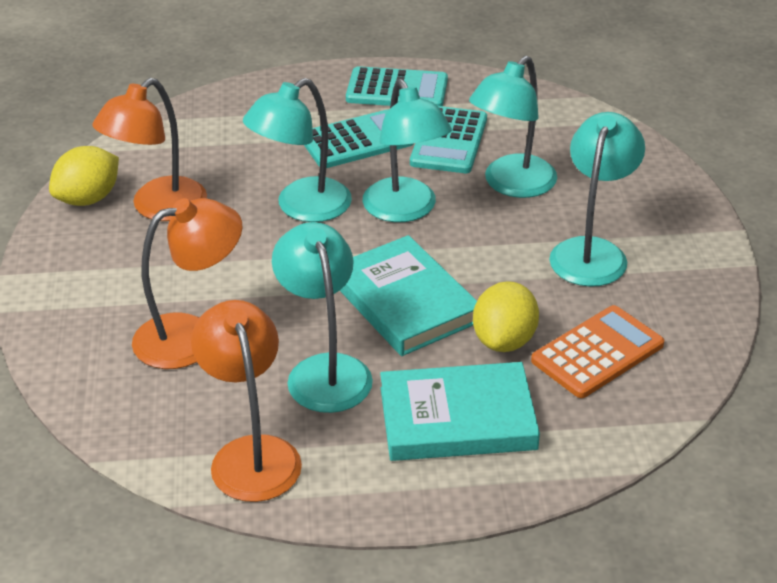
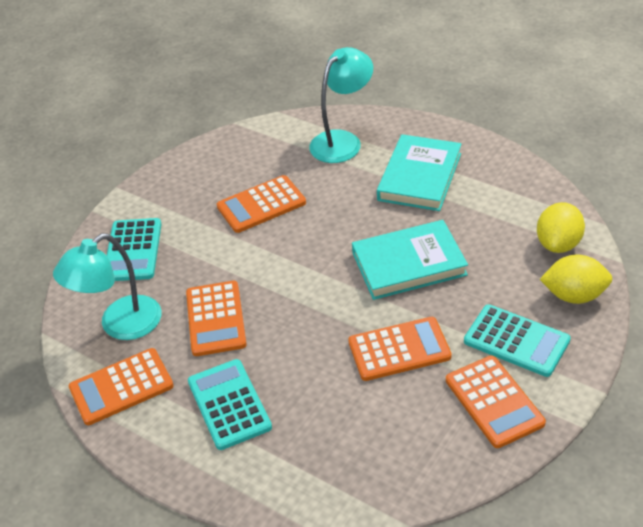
orange calculator: 1 -> 5
orange lamp: 3 -> 0
turquoise lamp: 5 -> 2

